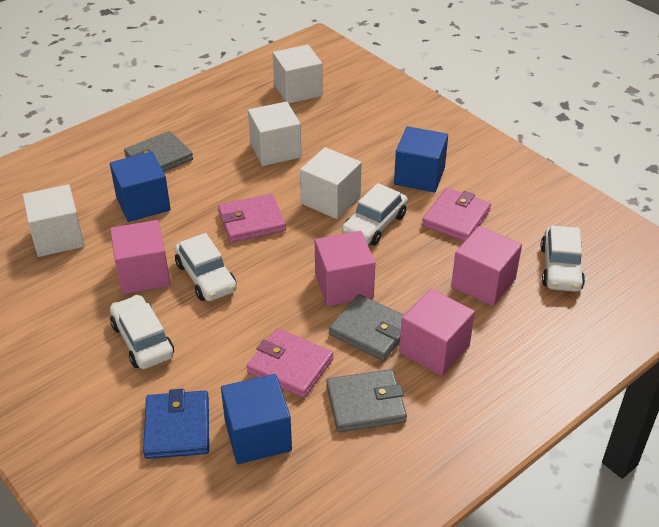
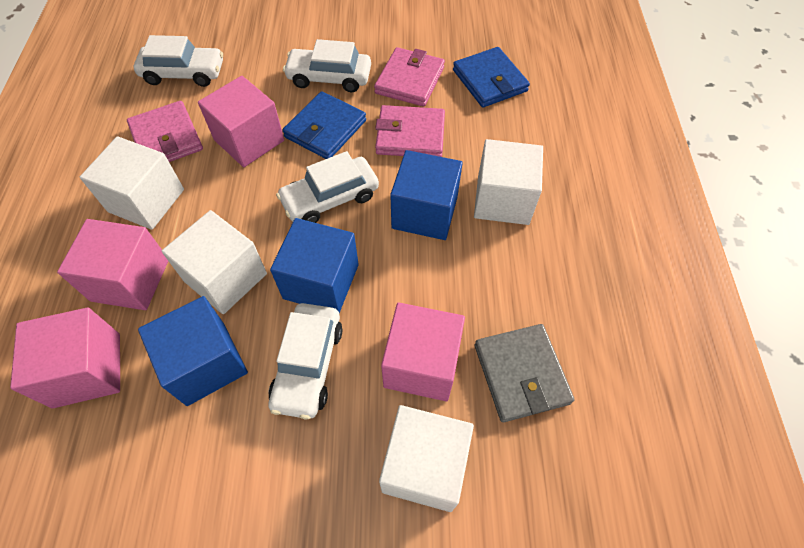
blue wallet: 1 -> 2
grey wallet: 3 -> 1

